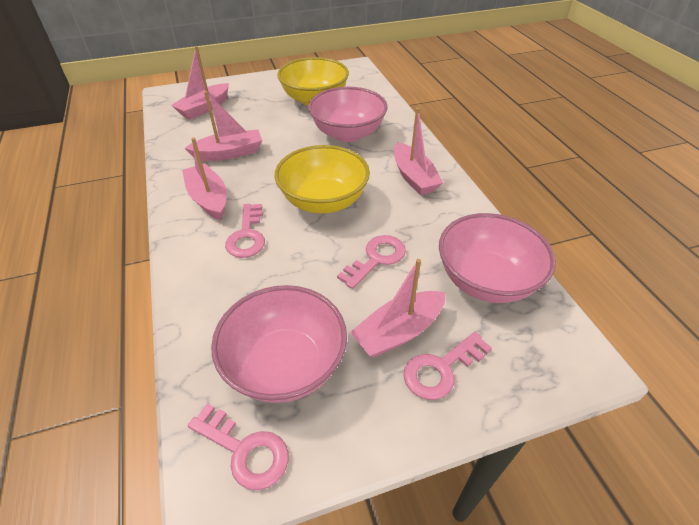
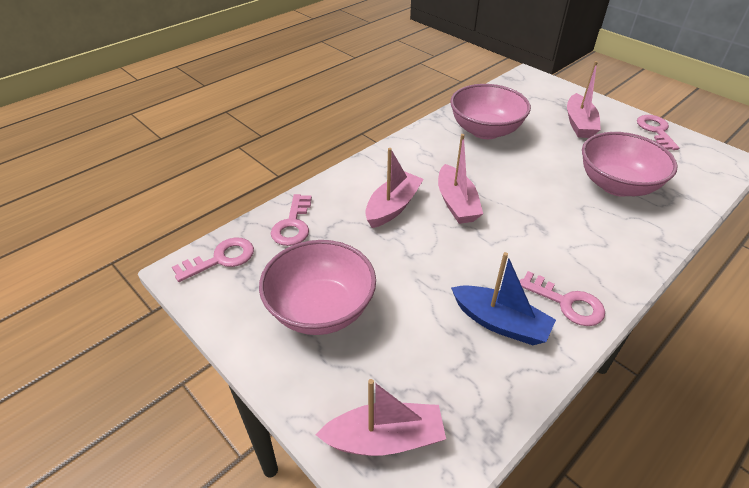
blue boat: 0 -> 1
pink boat: 5 -> 4
yellow bowl: 2 -> 0

